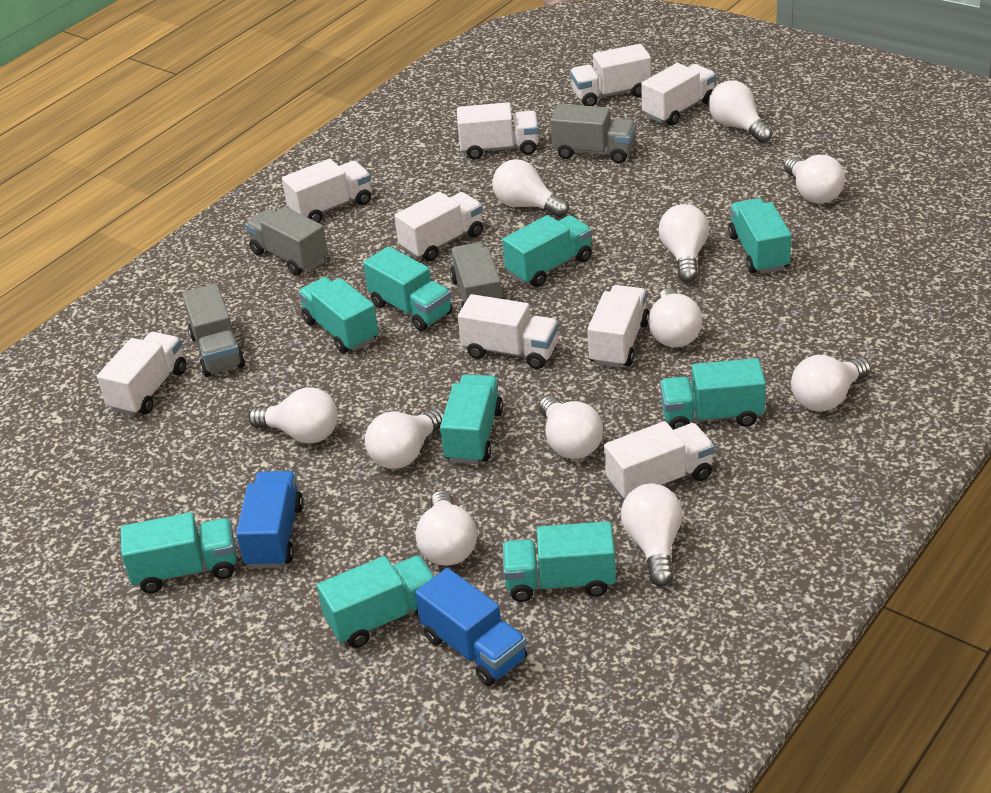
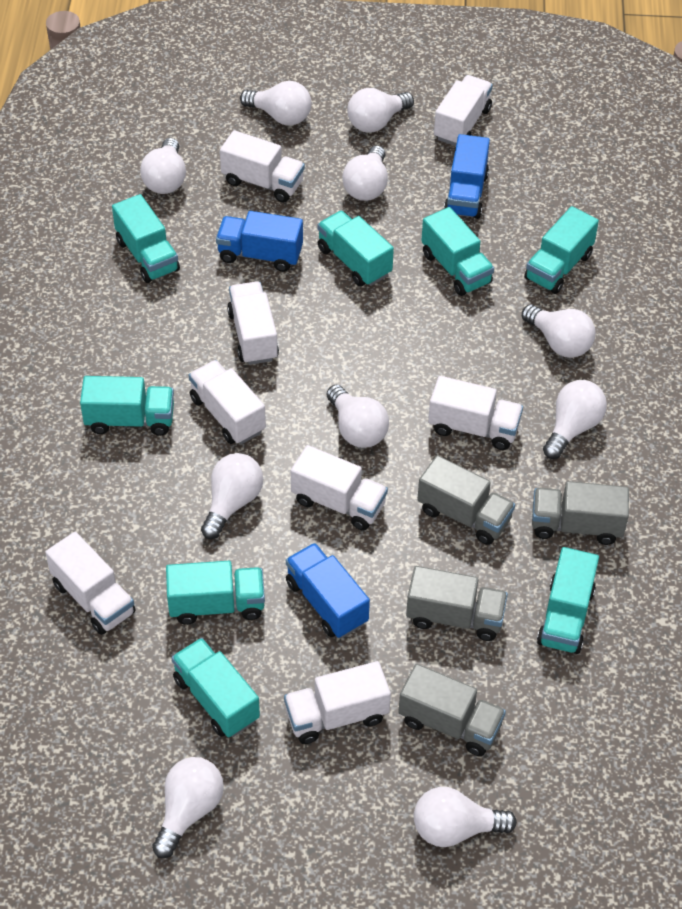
blue truck: 2 -> 3
turquoise truck: 9 -> 8
white light bulb: 11 -> 10
white truck: 9 -> 8

